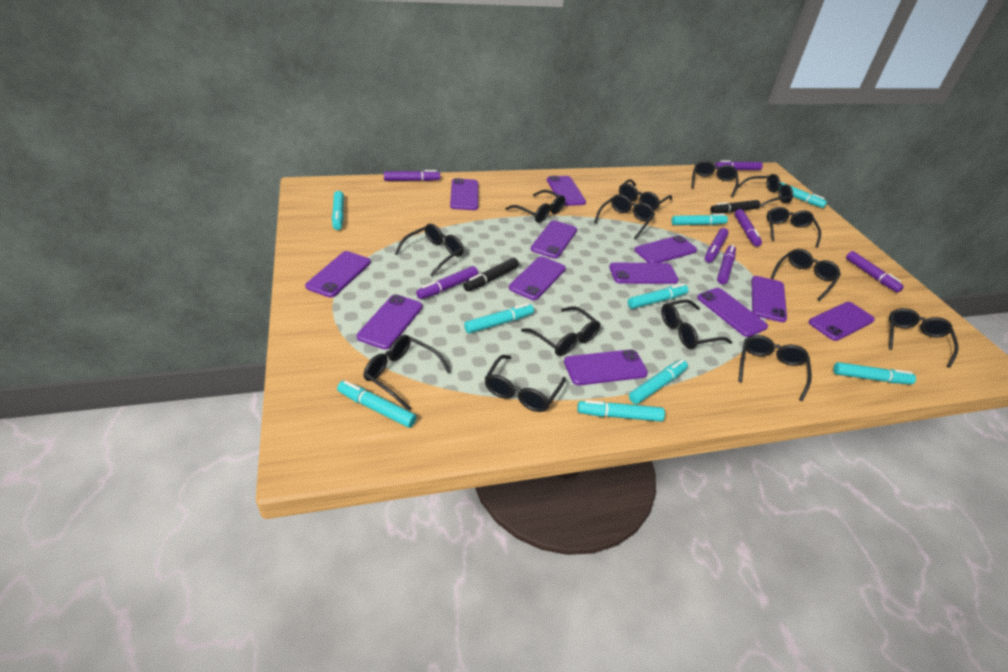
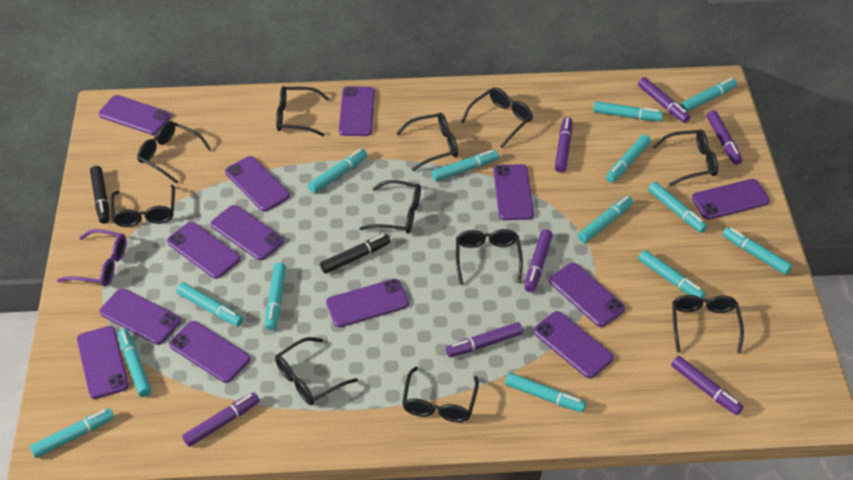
black glasses: 14 -> 11
purple glasses: 0 -> 1
purple phone: 12 -> 13
turquoise marker: 9 -> 14

